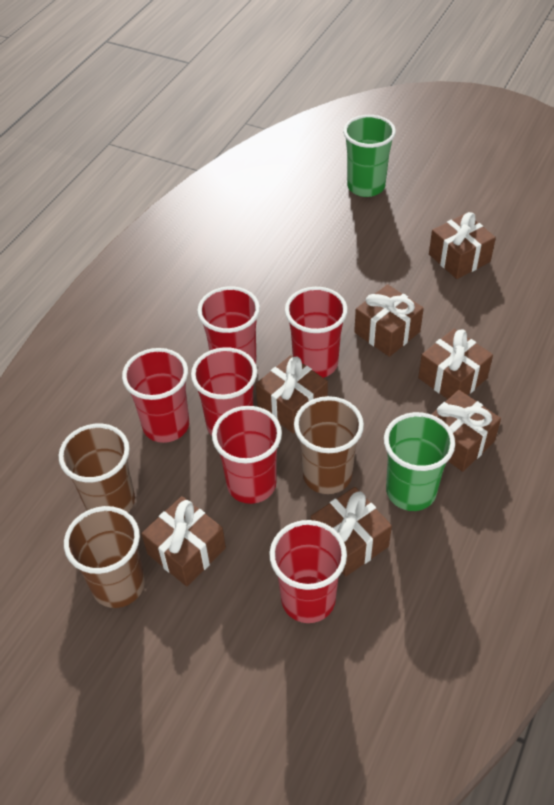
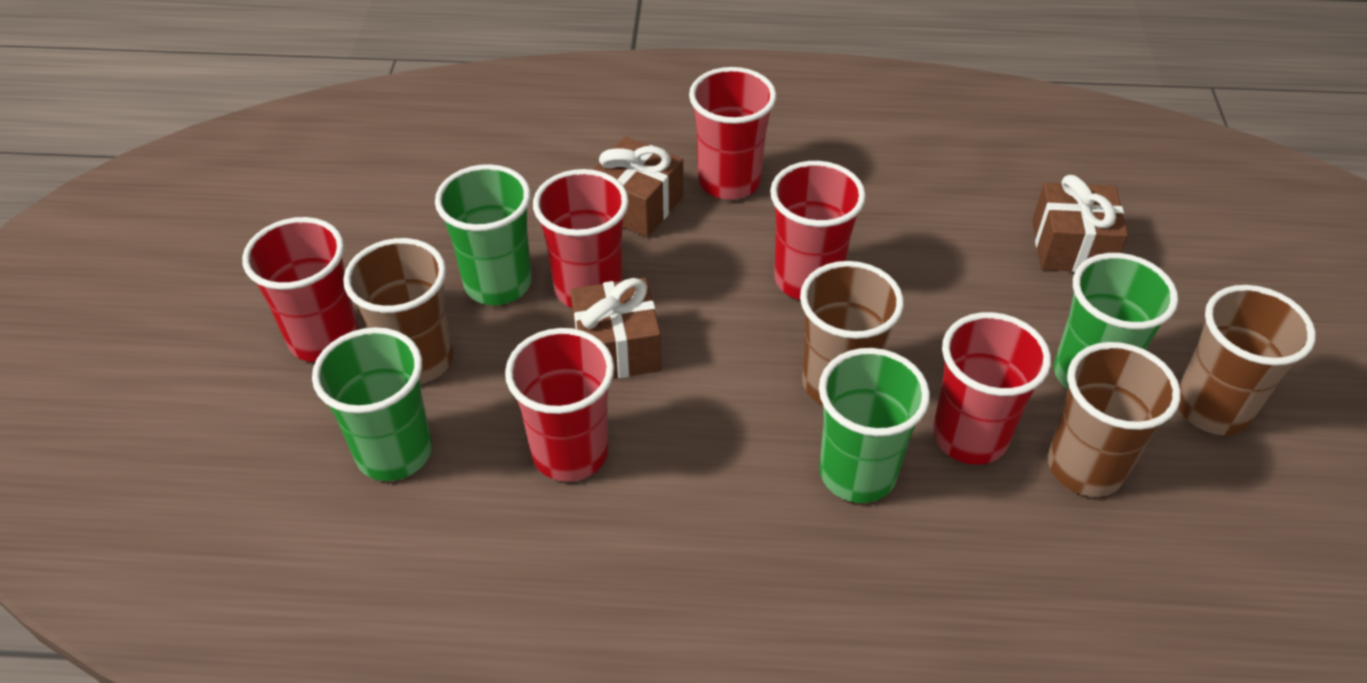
brown cup: 3 -> 4
brown gift: 7 -> 3
green cup: 2 -> 4

